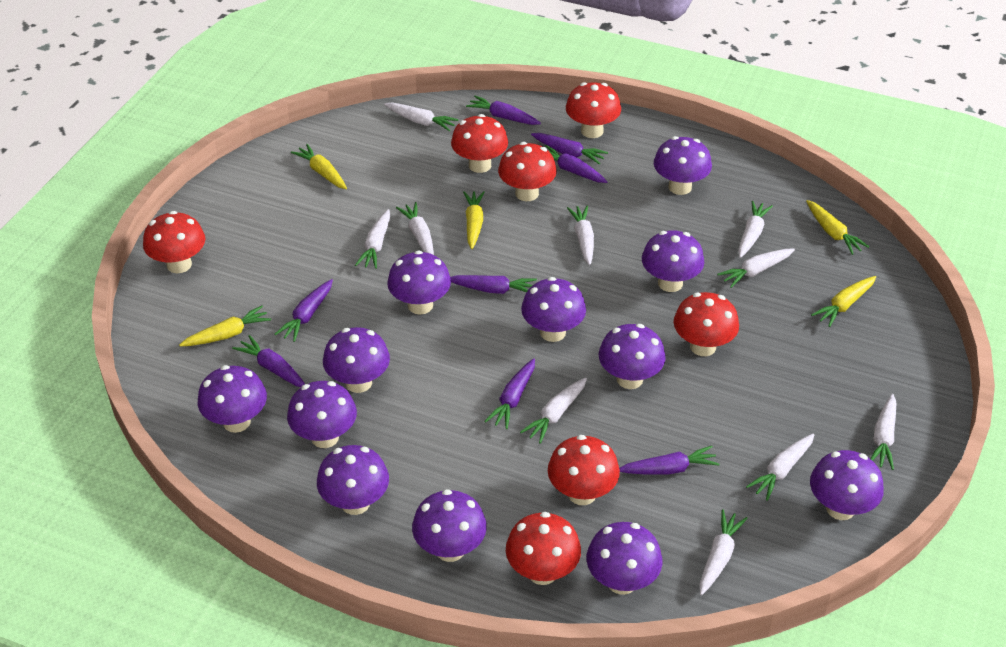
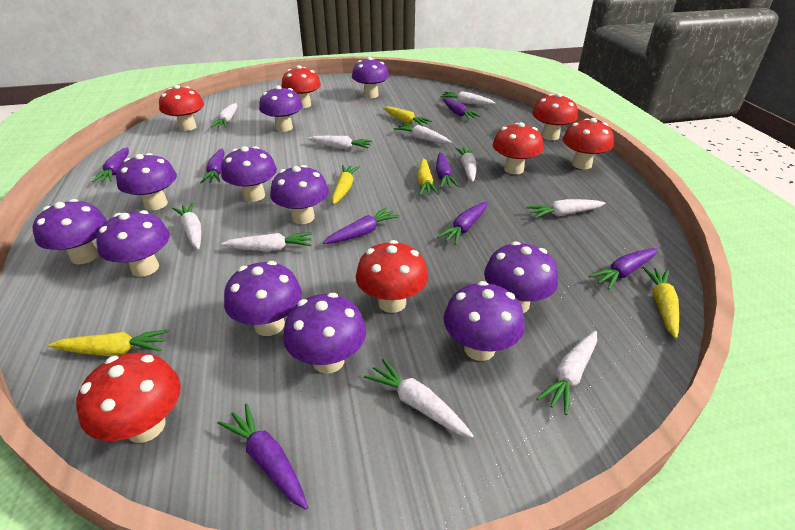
purple mushroom: 12 -> 11

